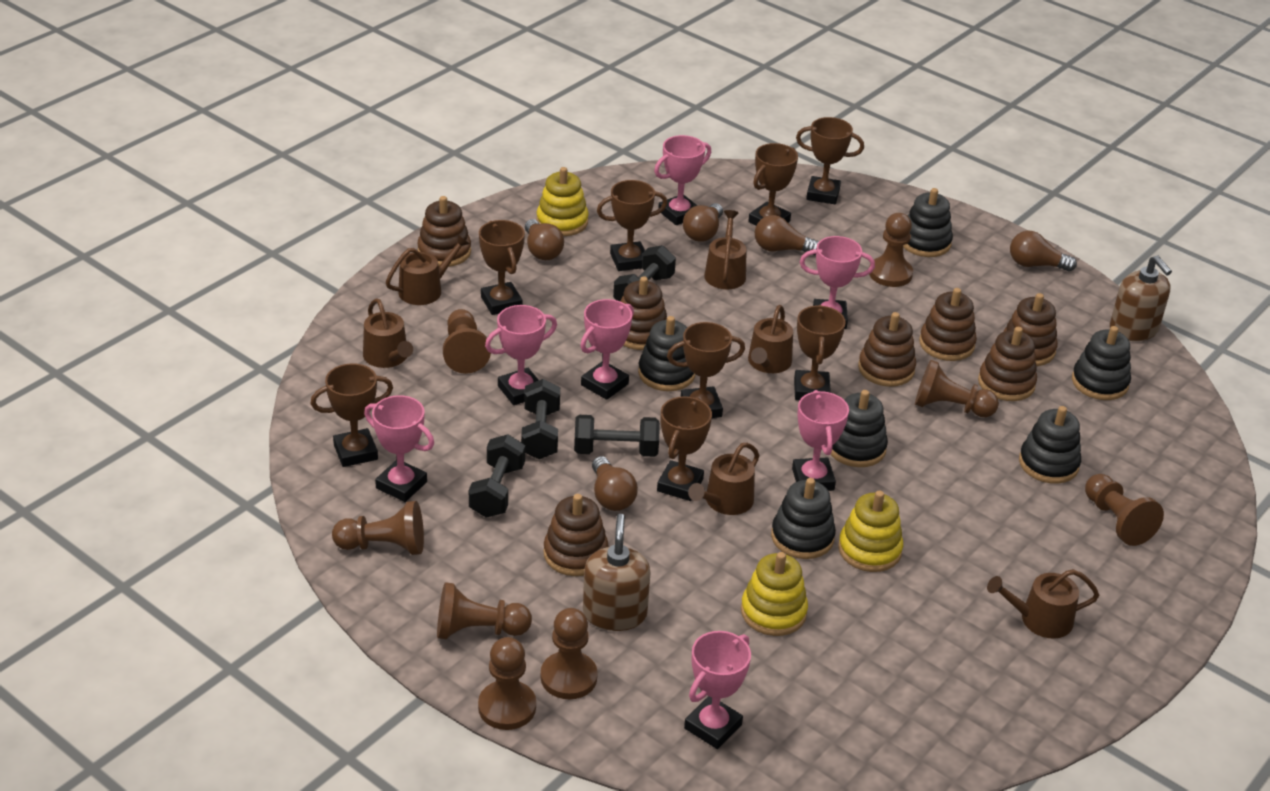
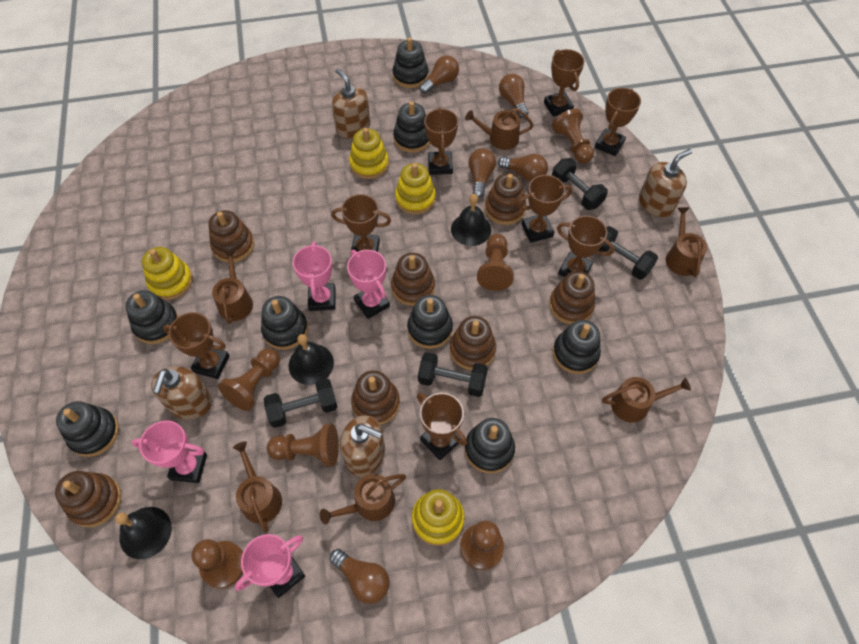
black bell: 0 -> 3
black stacking toy: 6 -> 8
brown pawn: 8 -> 6
brown soap dispenser: 2 -> 4
pink trophy: 7 -> 4
yellow stacking toy: 3 -> 4

